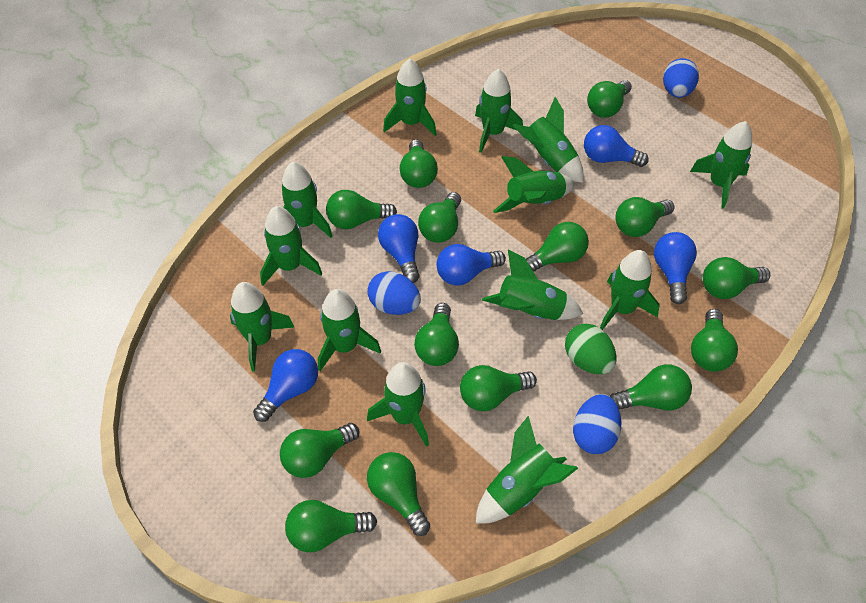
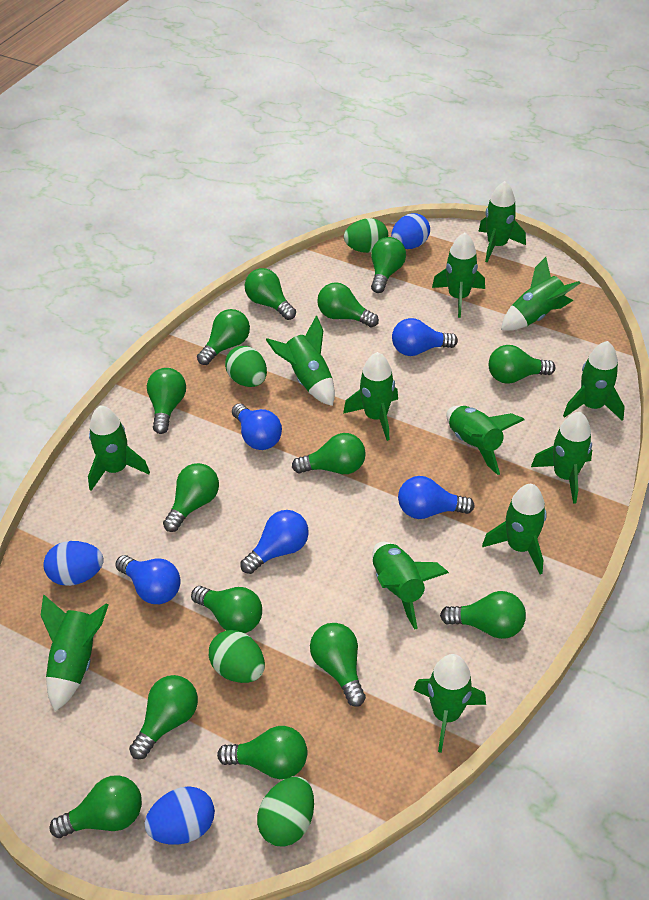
green egg: 1 -> 4

